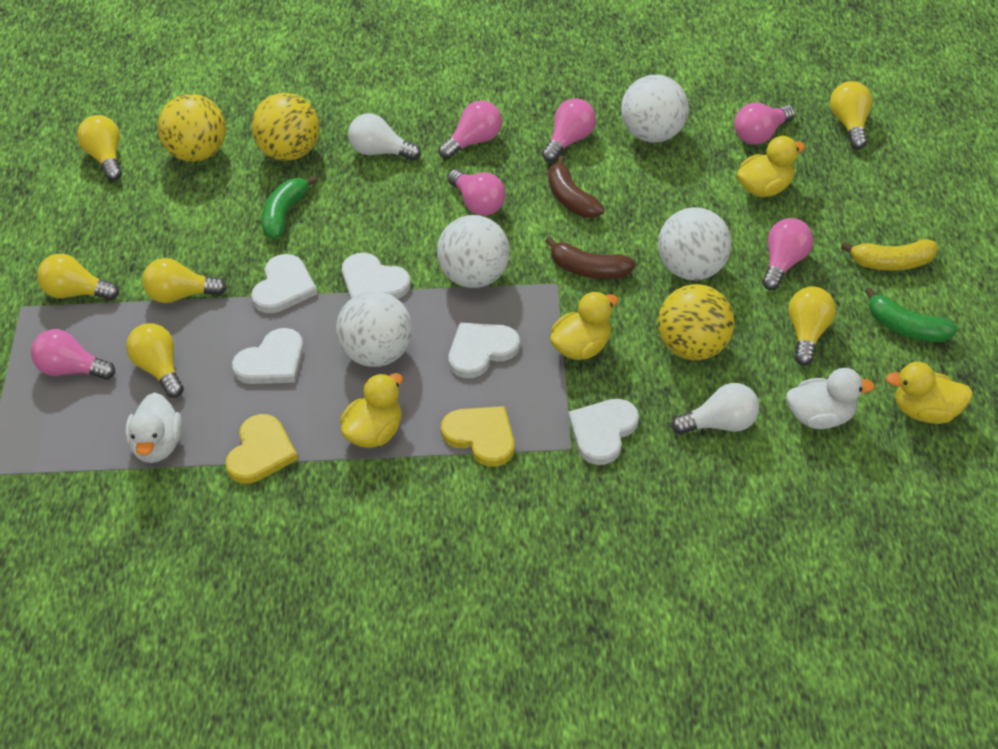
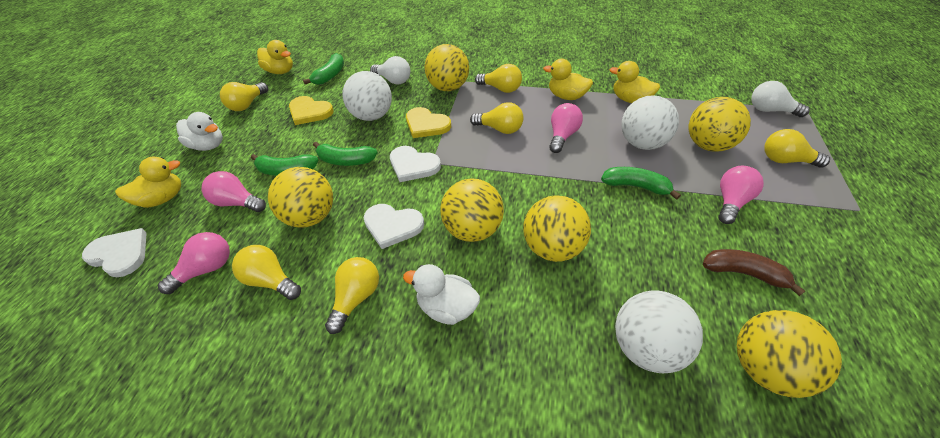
brown banana: 2 -> 1
green banana: 2 -> 4
pink light bulb: 6 -> 4
white ball: 4 -> 3
white heart: 5 -> 3
yellow ball: 3 -> 6
yellow banana: 1 -> 0

